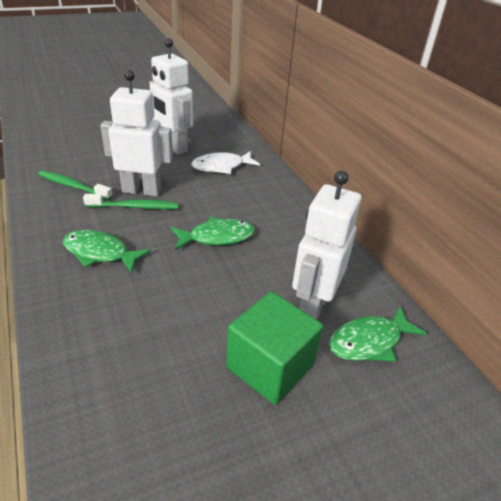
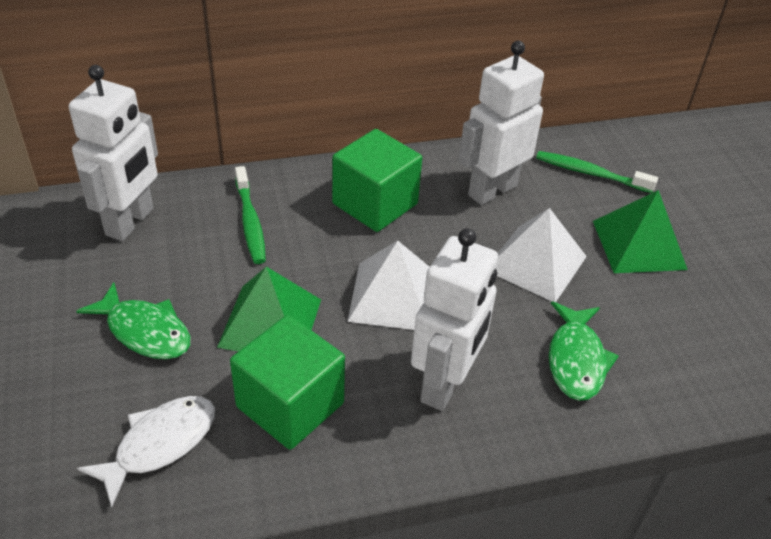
green cube: 1 -> 2
green fish: 3 -> 2
green pyramid: 0 -> 2
white pyramid: 0 -> 2

